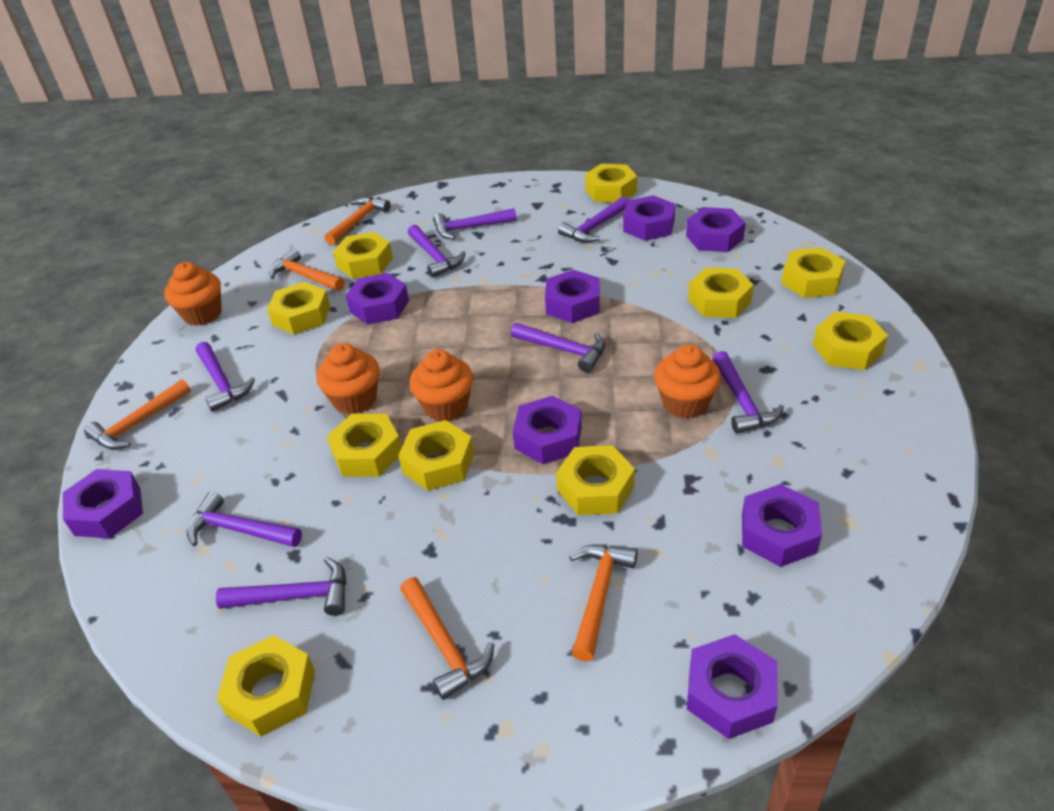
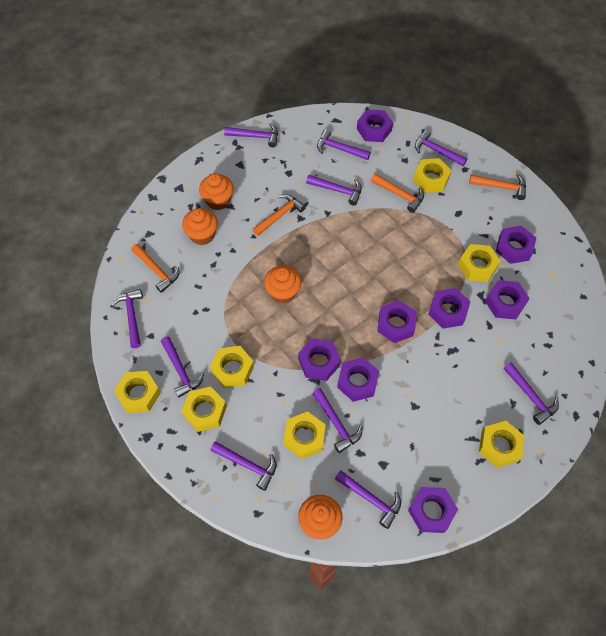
orange hammer: 5 -> 4
purple hammer: 8 -> 10
yellow nut: 10 -> 7

